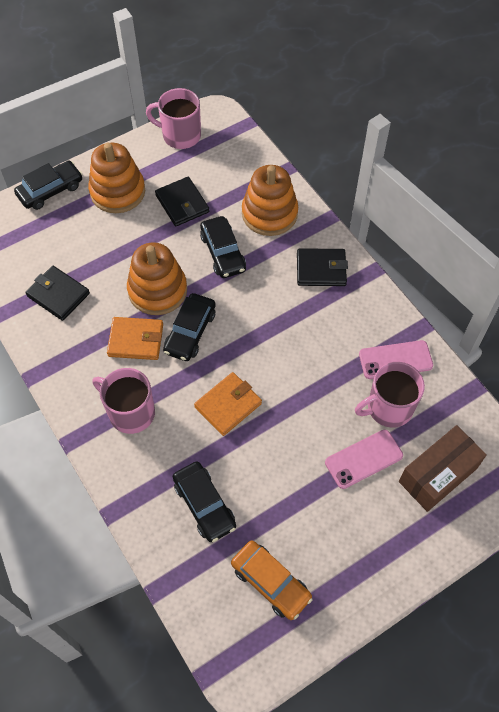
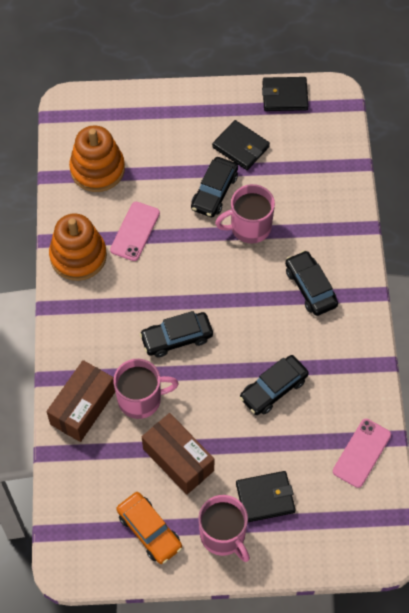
brown box: 1 -> 2
orange stacking toy: 3 -> 2
orange wallet: 2 -> 0

